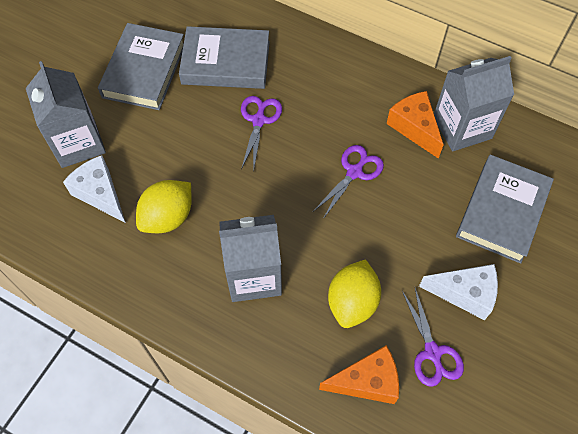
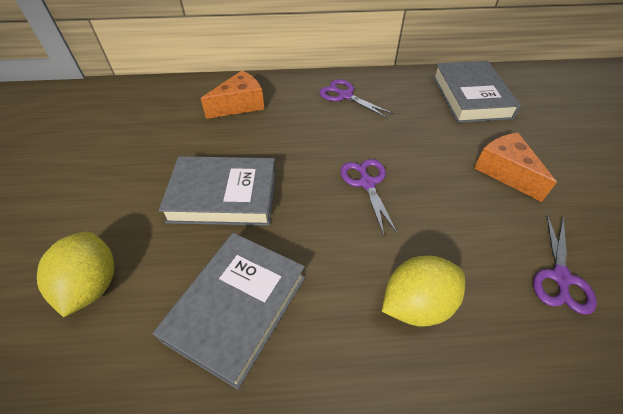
grey carton: 3 -> 0
white cheese: 2 -> 0

